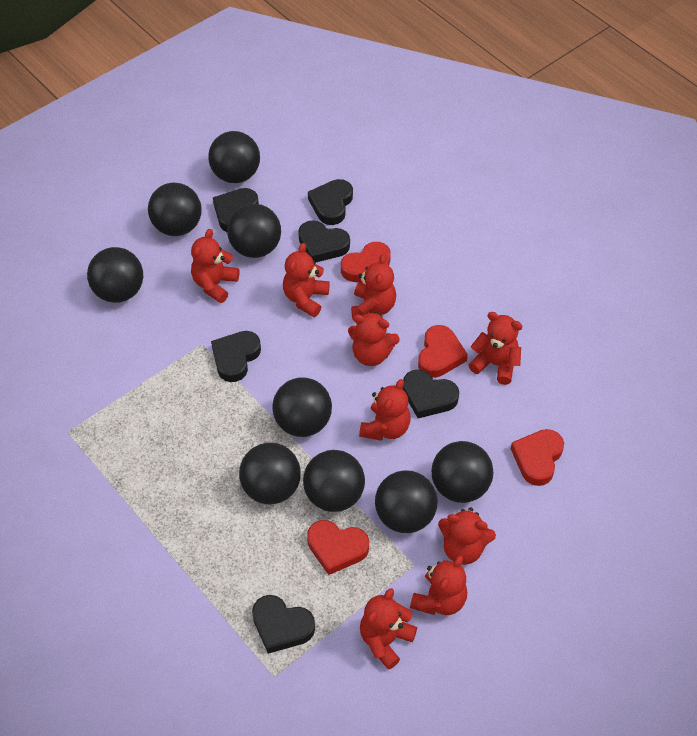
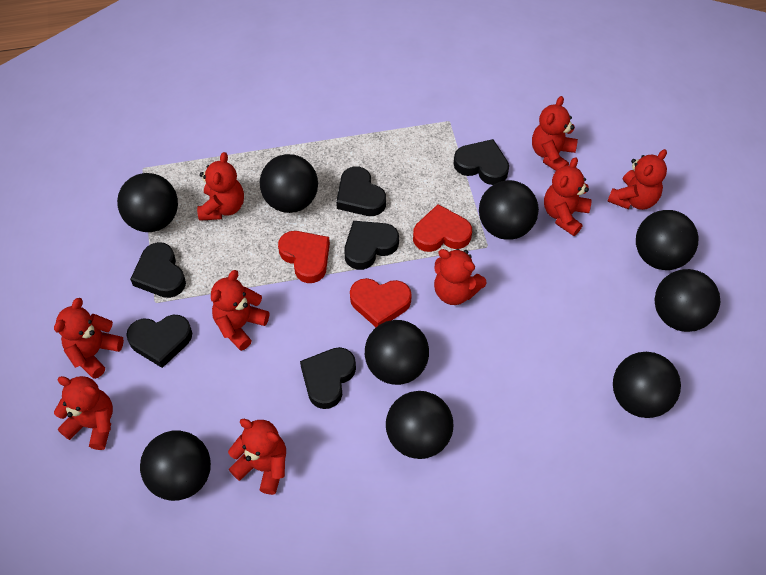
red heart: 4 -> 3

